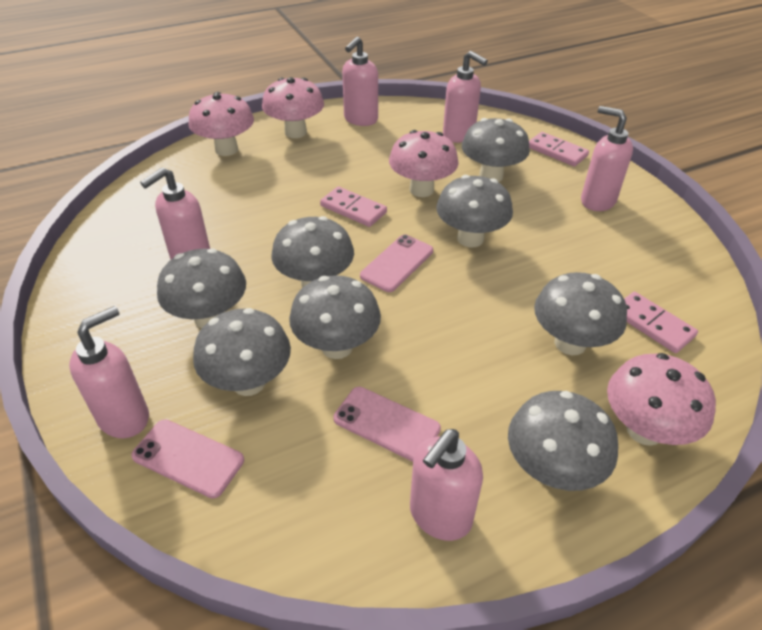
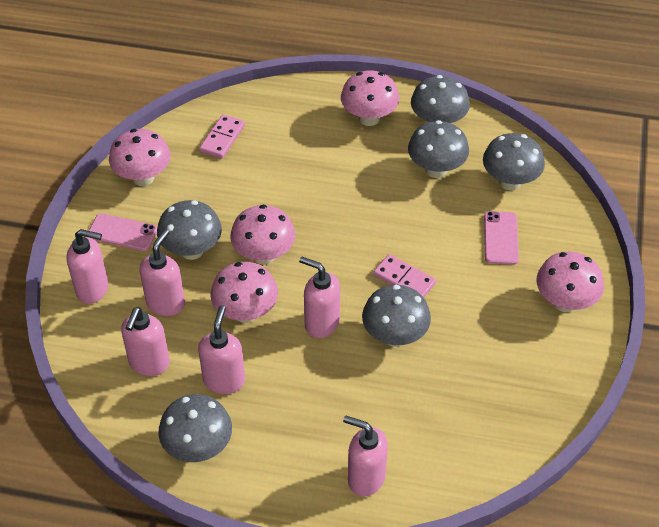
grey mushroom: 8 -> 6
pink domino: 3 -> 2
pink mushroom: 4 -> 5
pink phone: 3 -> 2

